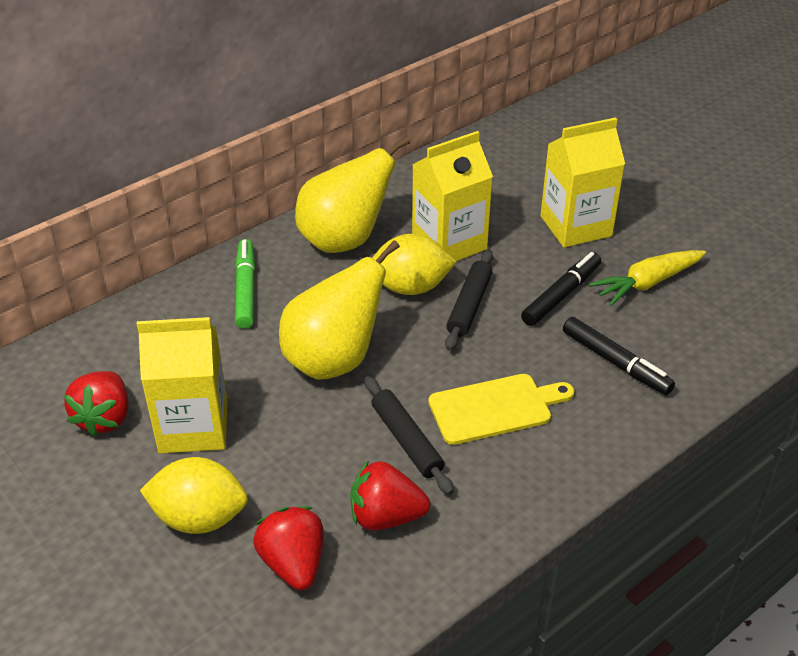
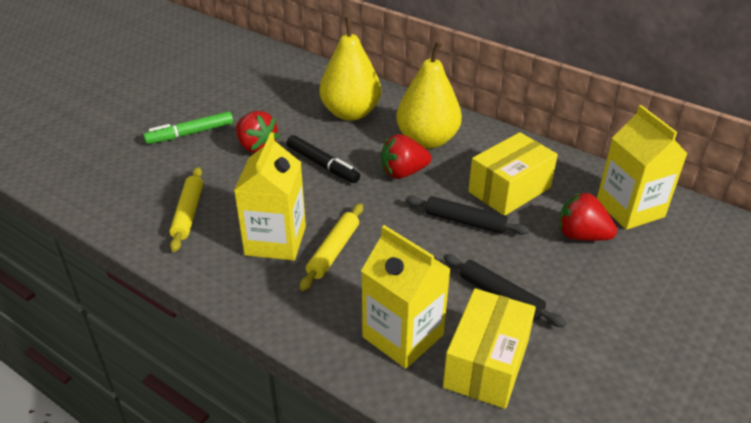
black marker: 2 -> 1
yellow box: 0 -> 2
yellow carrot: 1 -> 0
yellow cutting board: 1 -> 0
yellow lemon: 2 -> 0
yellow rolling pin: 0 -> 2

